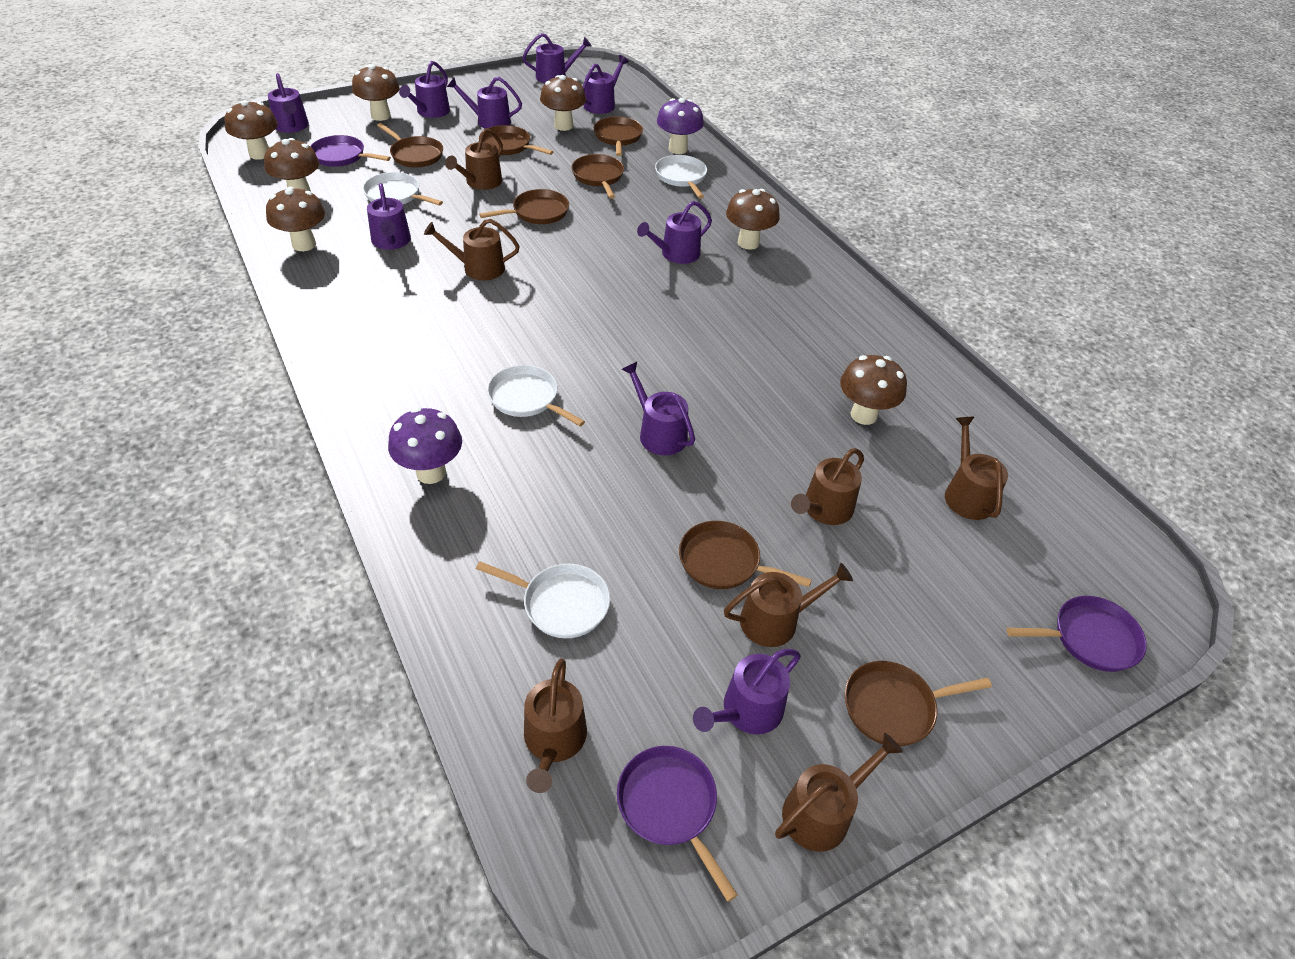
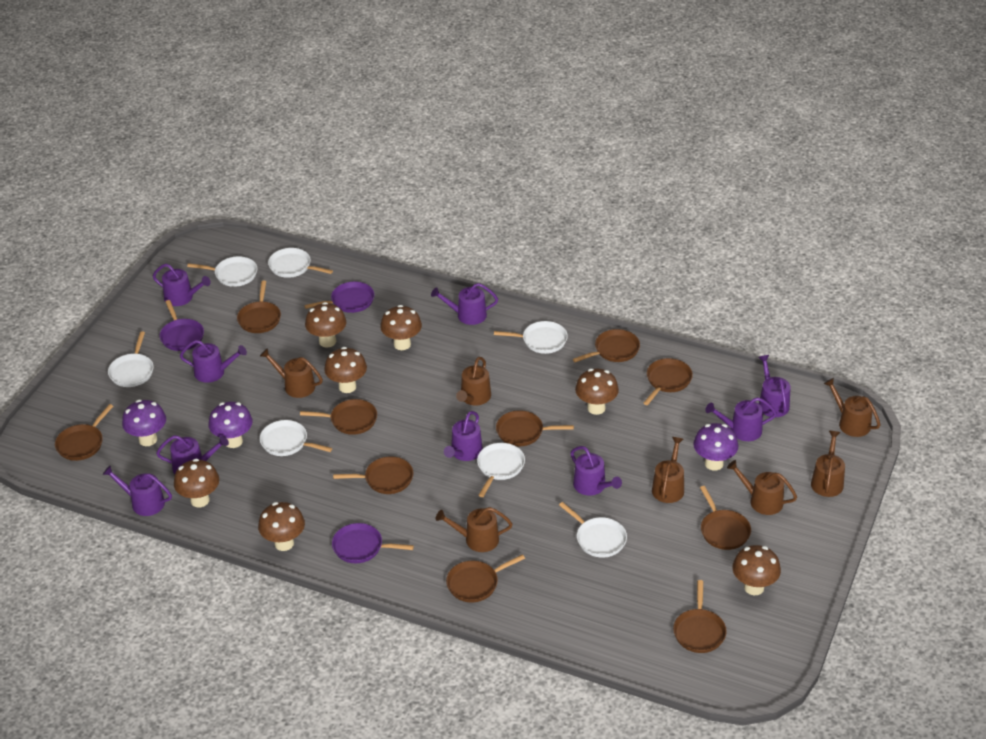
brown pan: 7 -> 10
purple mushroom: 2 -> 3
white pan: 4 -> 7

